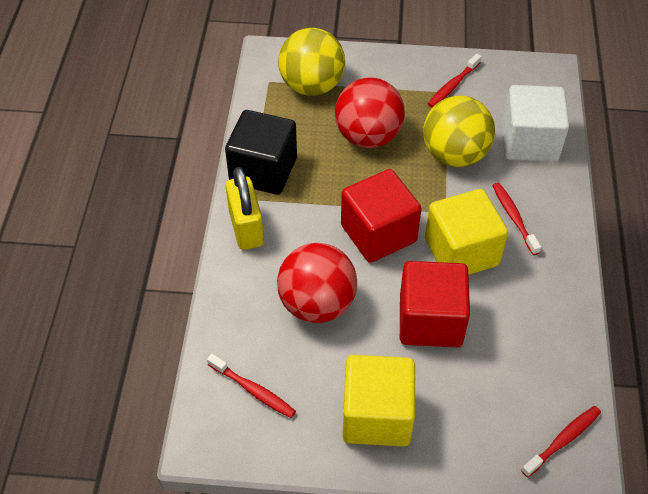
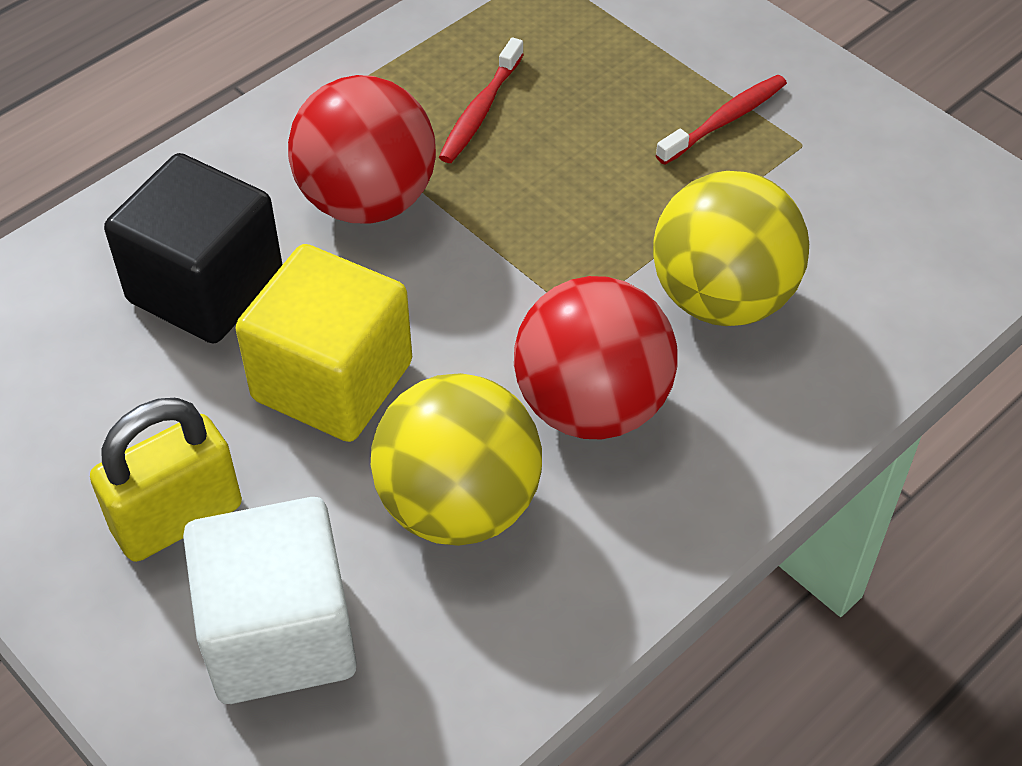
red cube: 2 -> 0
red toothbrush: 4 -> 2
yellow cube: 2 -> 1

